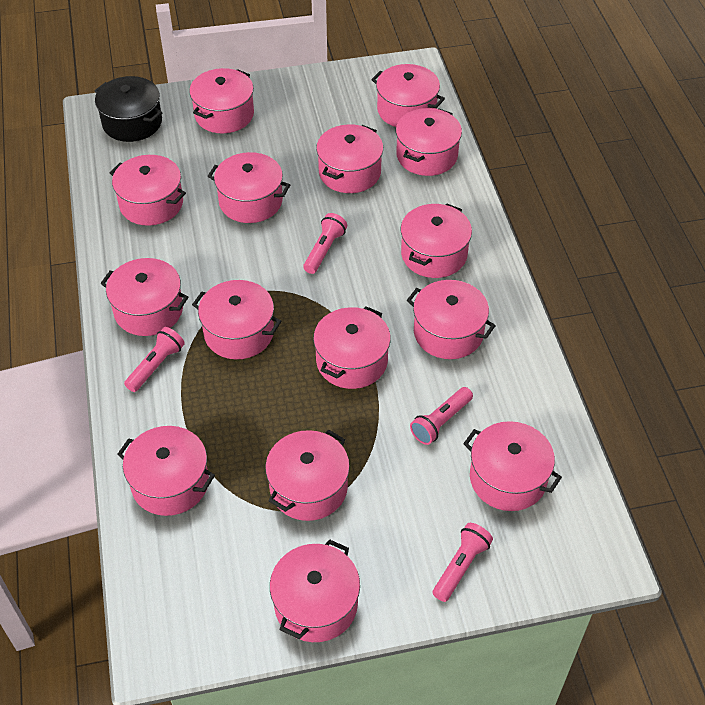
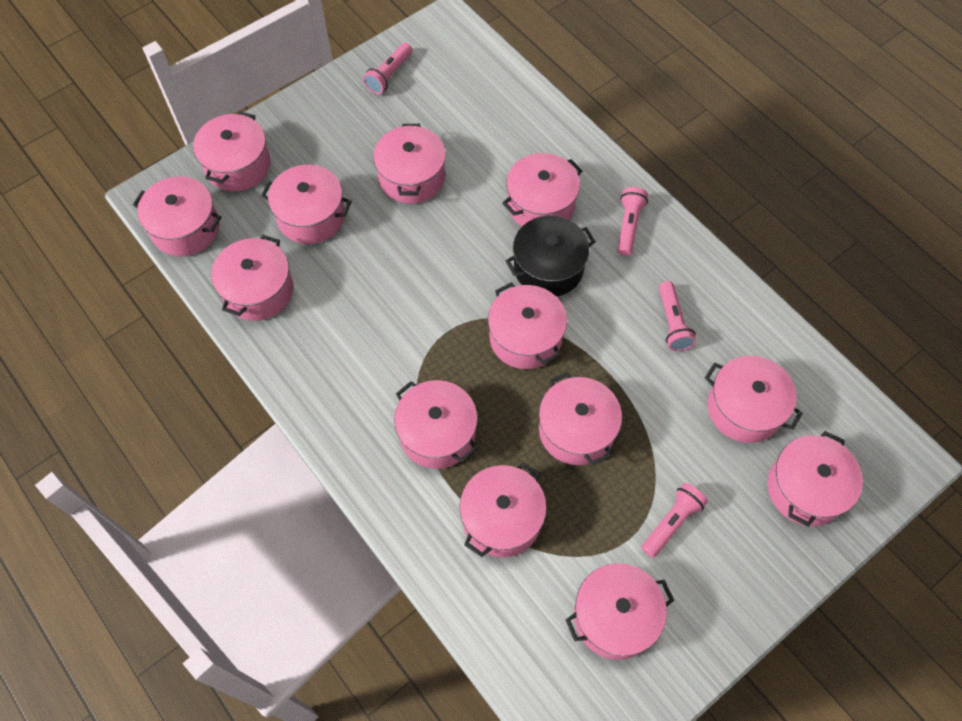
pink pot: 15 -> 13

